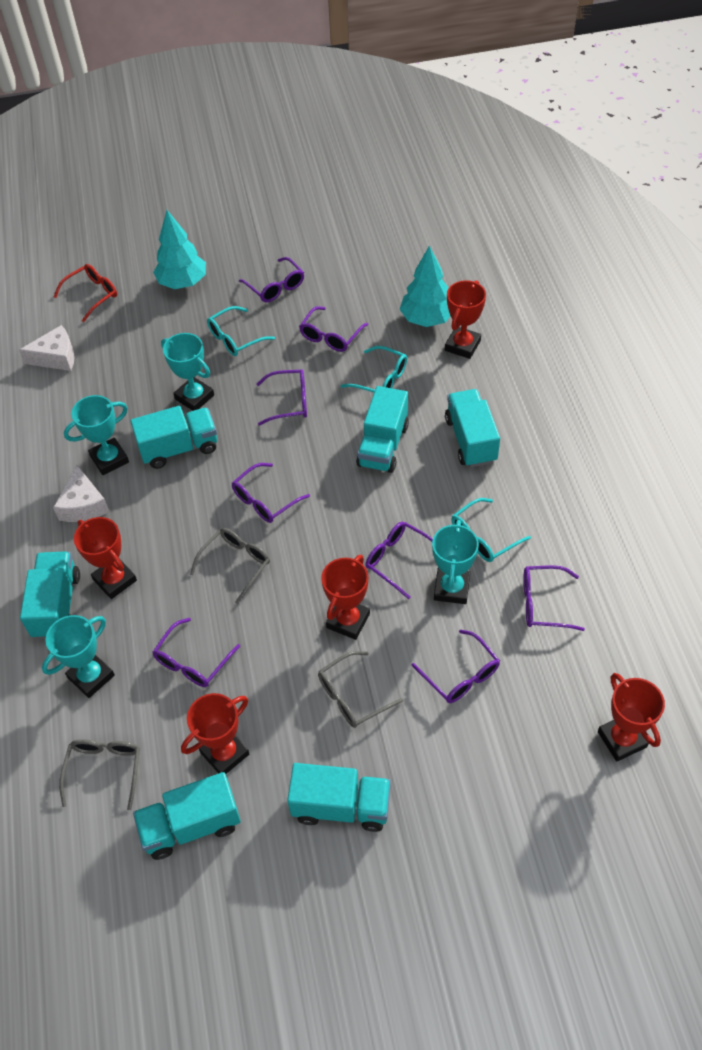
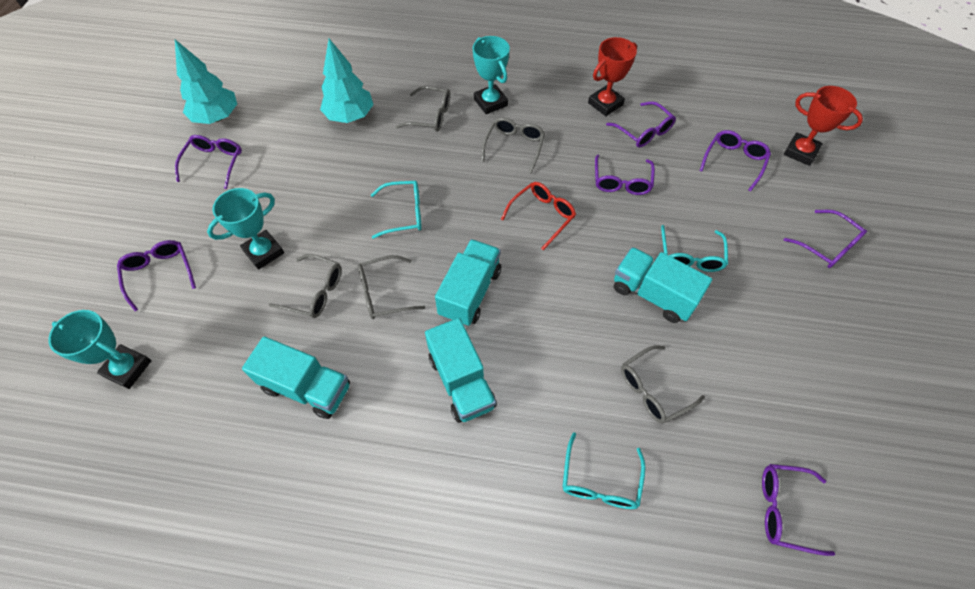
grey glasses: 3 -> 5
purple glasses: 8 -> 7
red trophy: 5 -> 2
turquoise trophy: 4 -> 3
turquoise truck: 6 -> 4
white cheese: 2 -> 0

